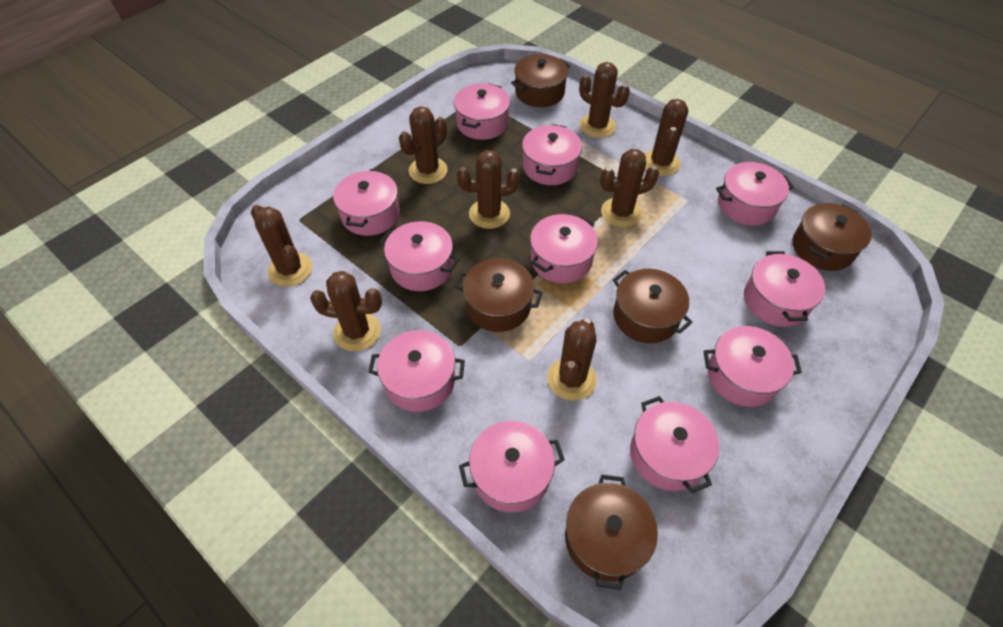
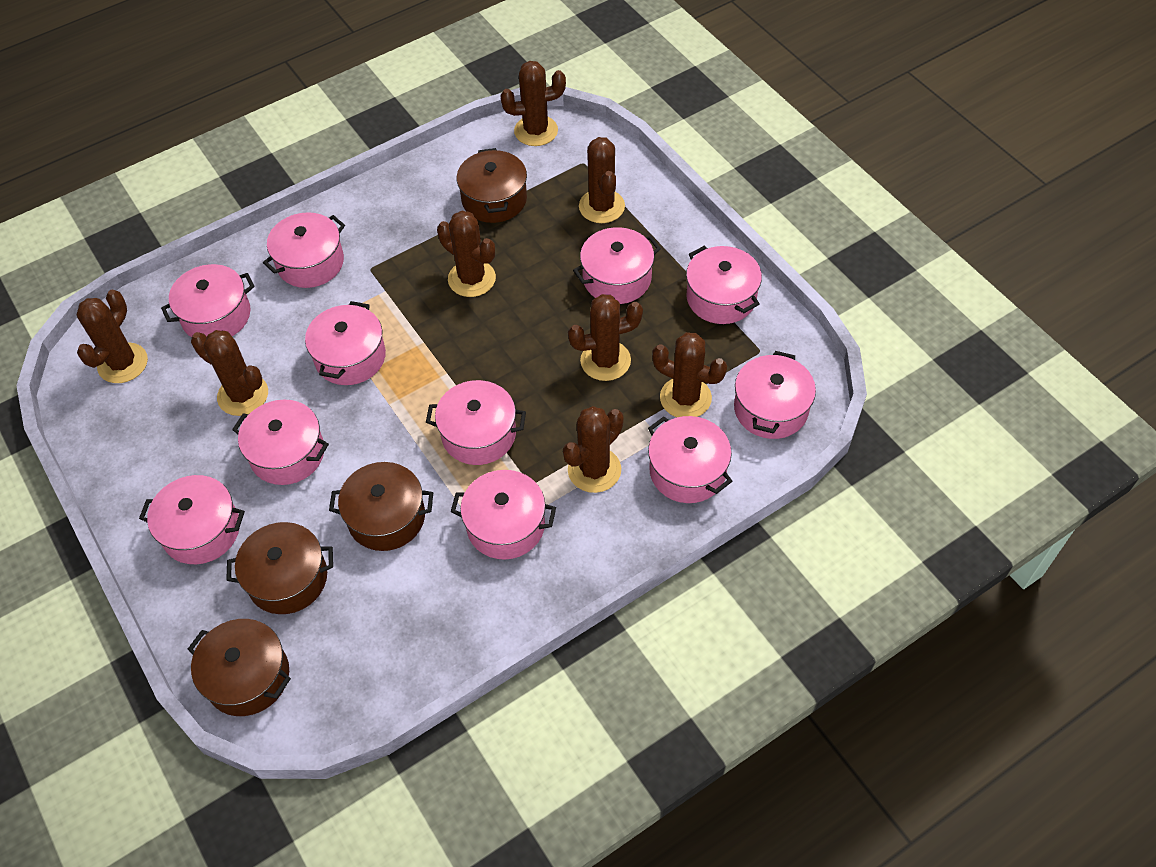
brown pot: 5 -> 4

